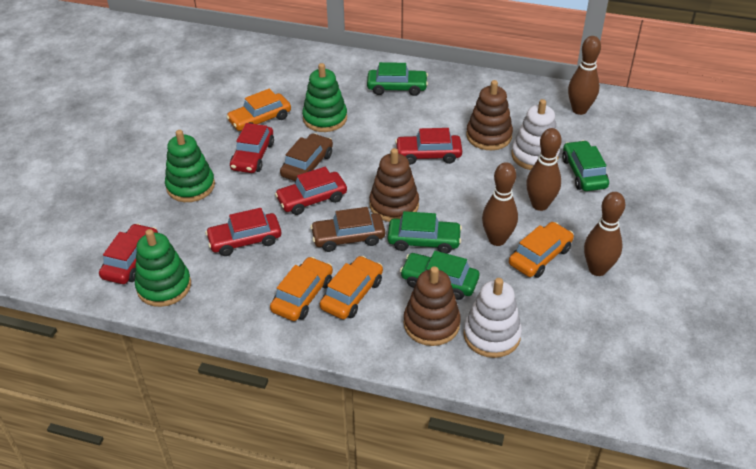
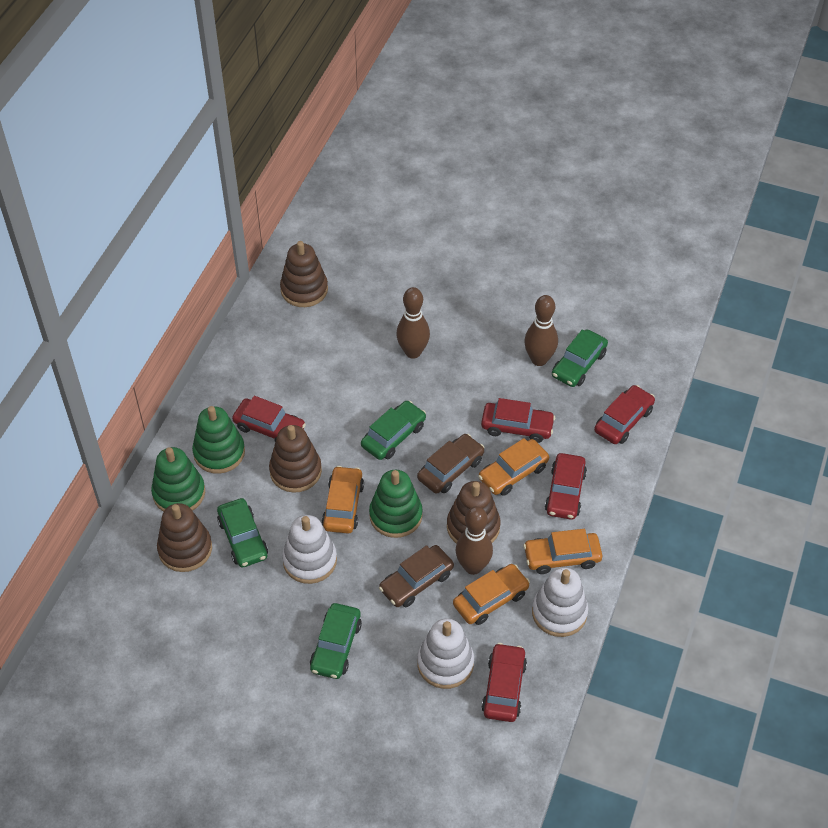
brown bowling pin: 4 -> 3
brown stacking toy: 3 -> 4
white stacking toy: 2 -> 3

